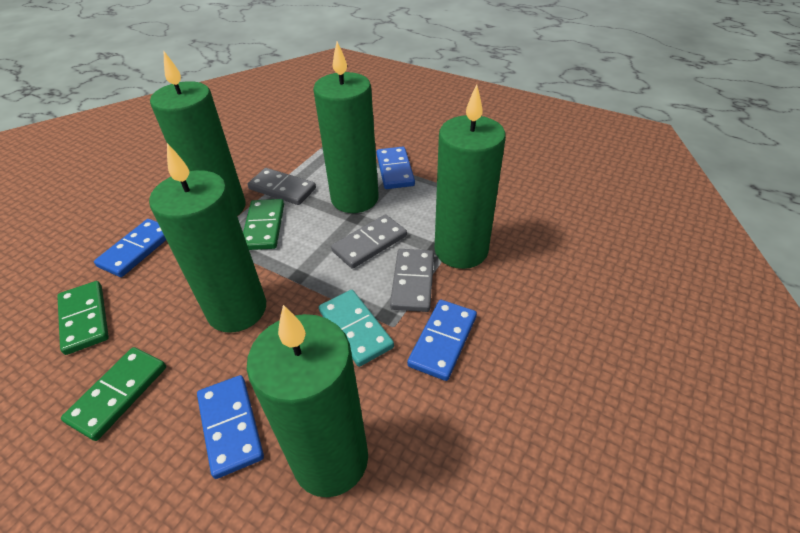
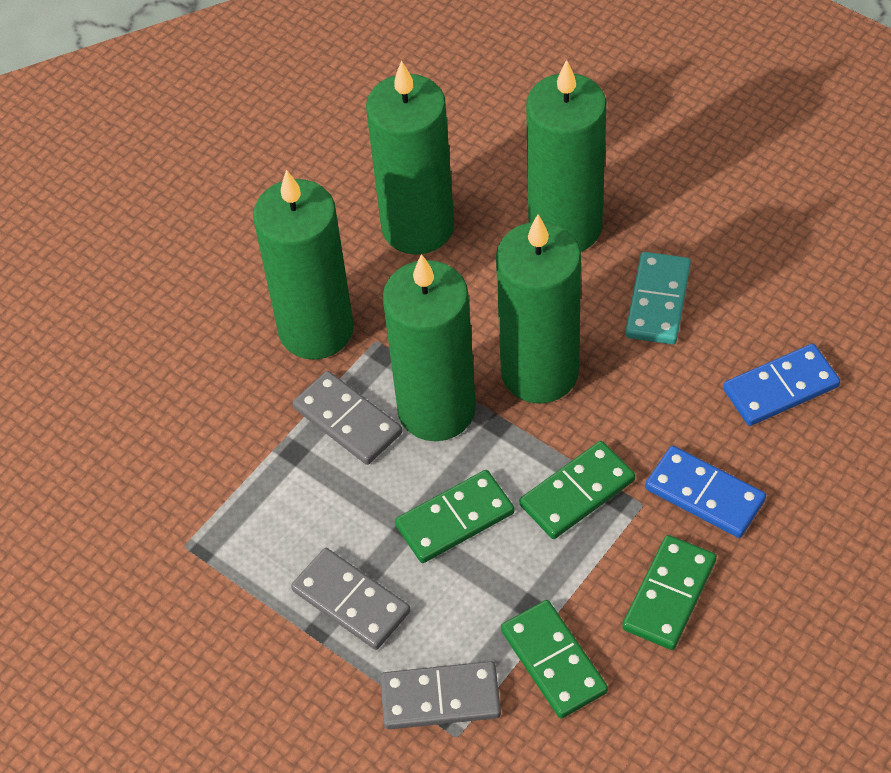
blue domino: 4 -> 2
green domino: 3 -> 4

